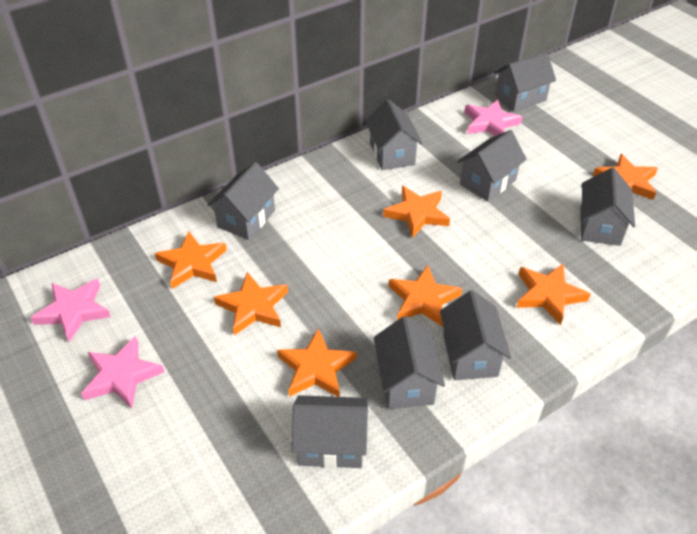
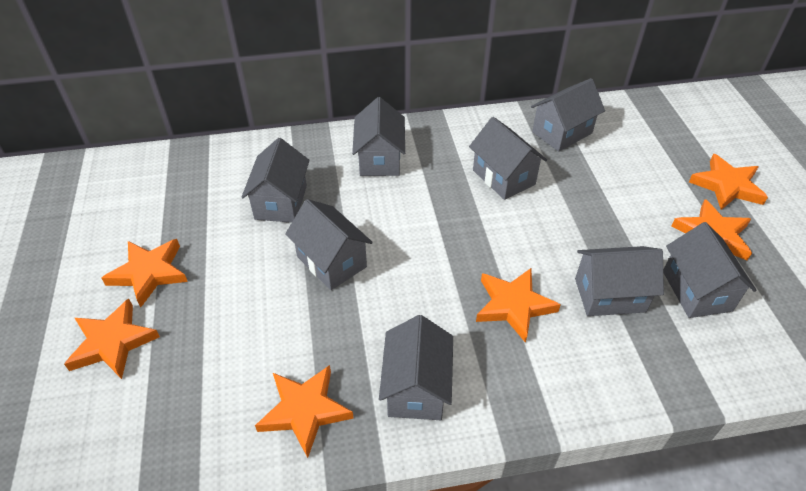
orange star: 7 -> 6
pink star: 3 -> 0

